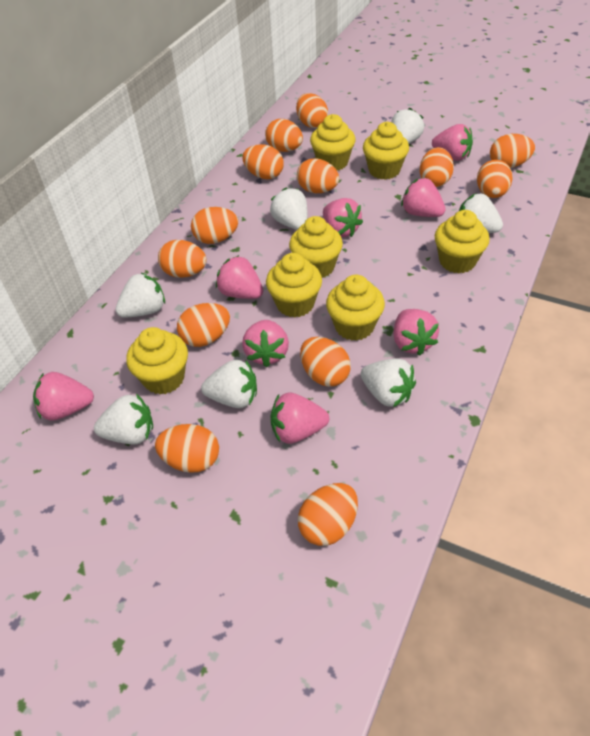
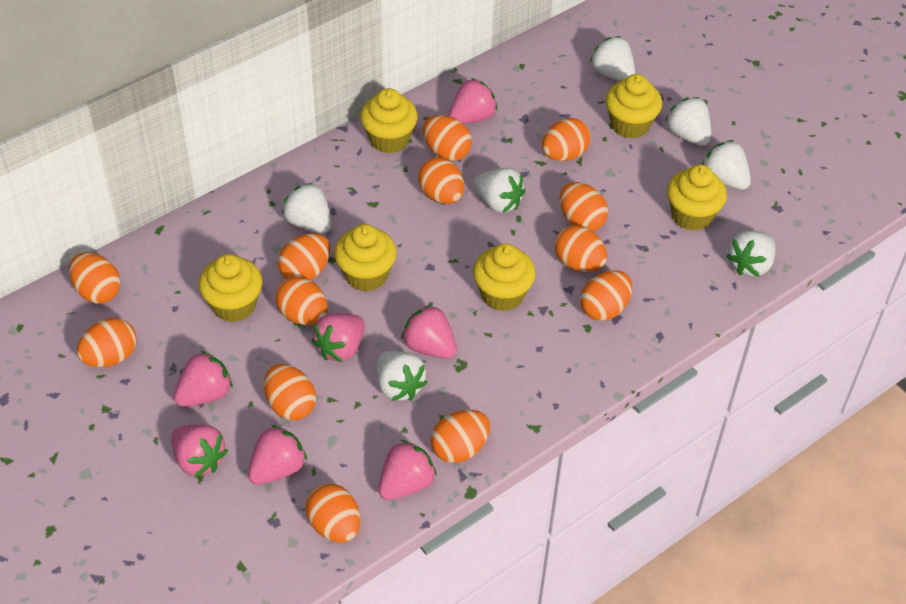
pink strawberry: 8 -> 7
yellow cupcake: 7 -> 6

